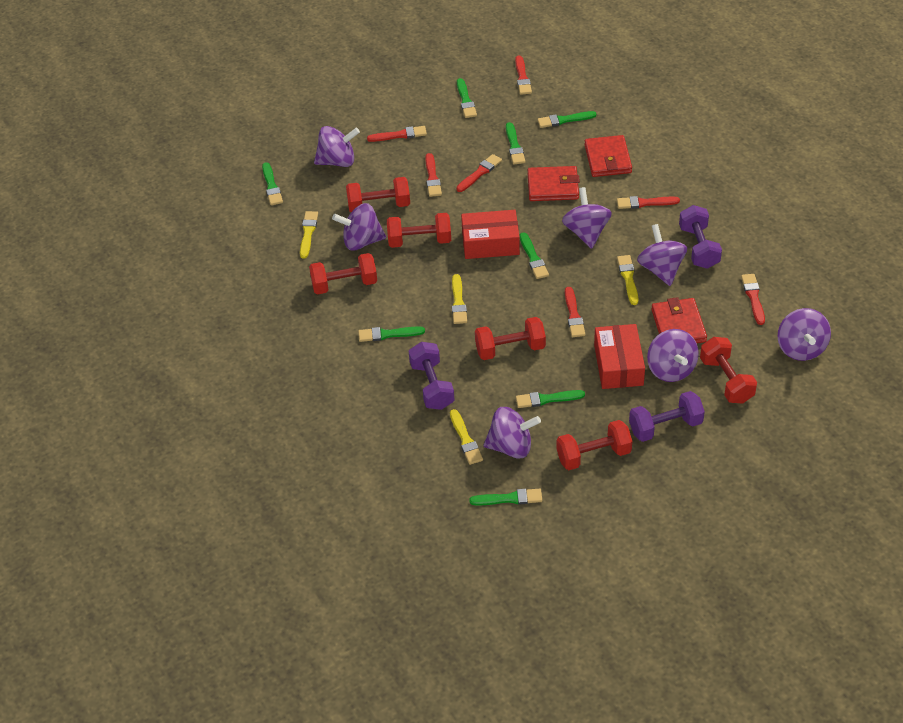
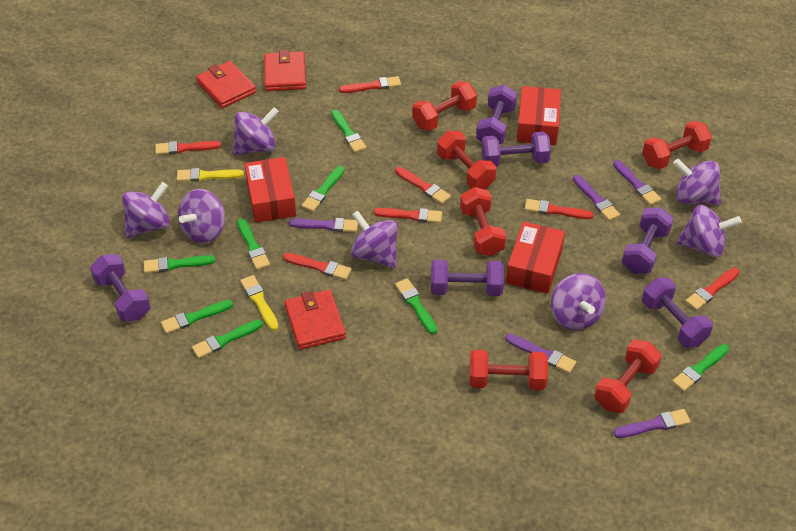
purple brush: 0 -> 5
purple dumbbell: 3 -> 6
red box: 2 -> 3
yellow brush: 4 -> 2

